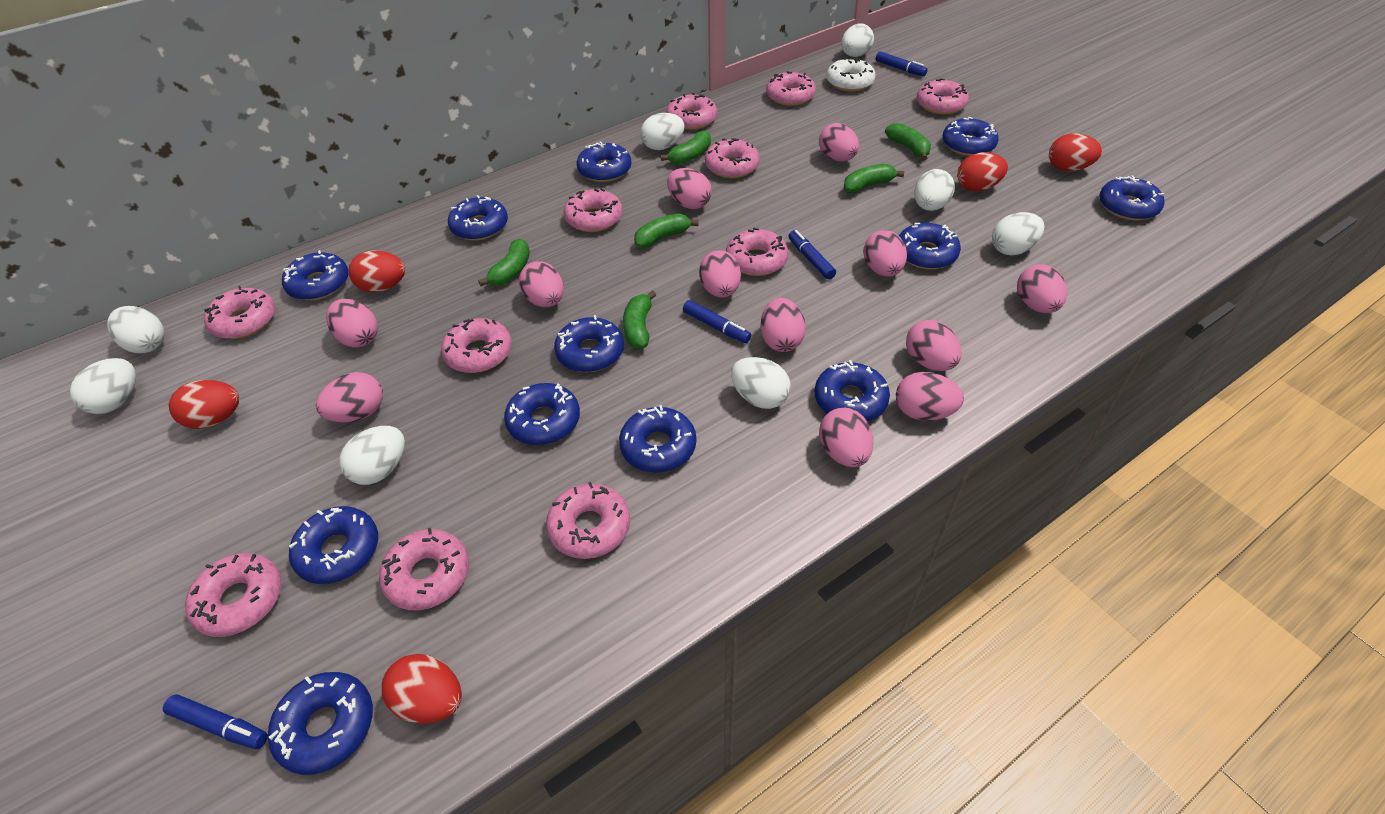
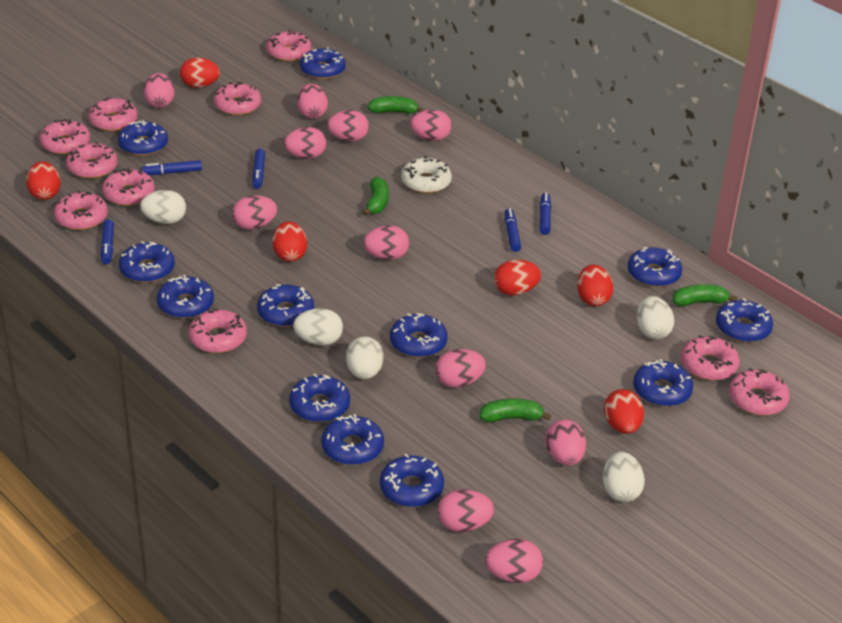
blue marker: 4 -> 5
green banana: 6 -> 4
pink donut: 11 -> 10
pink egg: 12 -> 11
red egg: 5 -> 6
white egg: 8 -> 5

